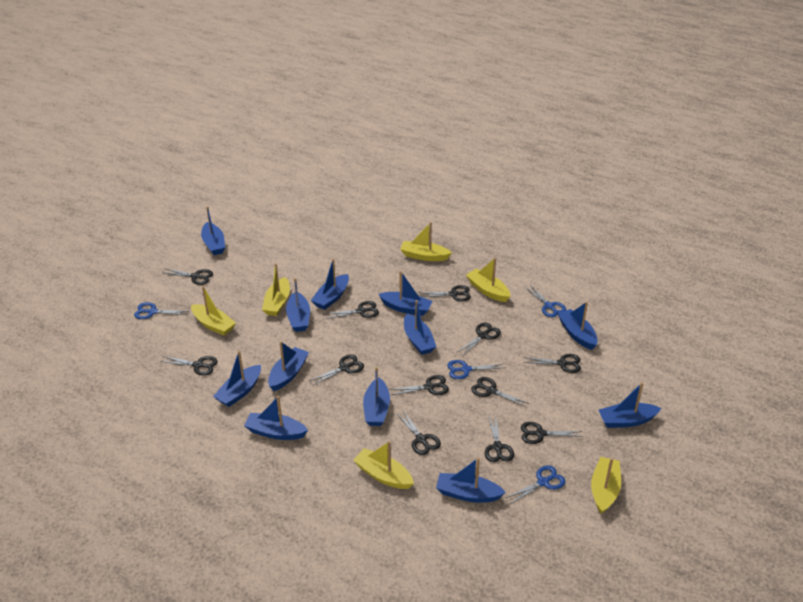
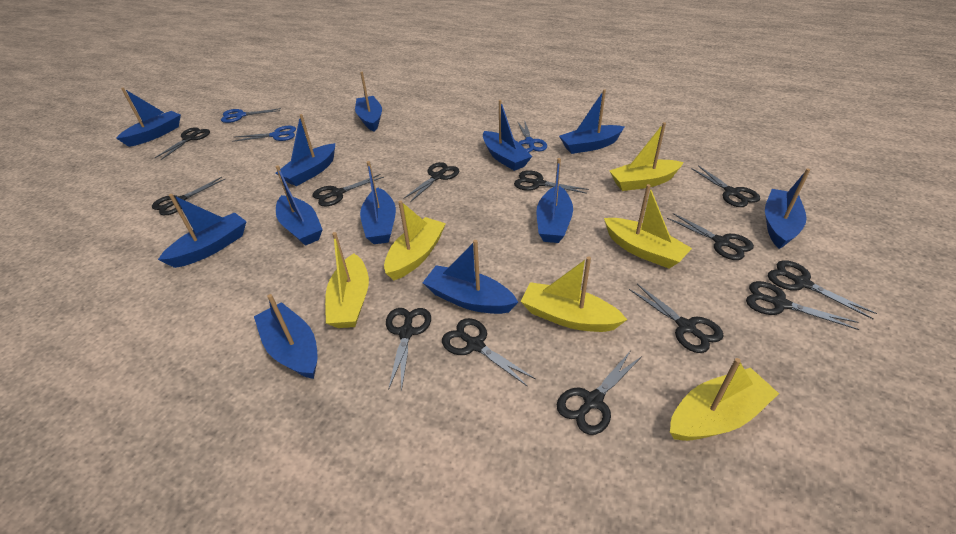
black scissors: 12 -> 13
blue scissors: 4 -> 3

